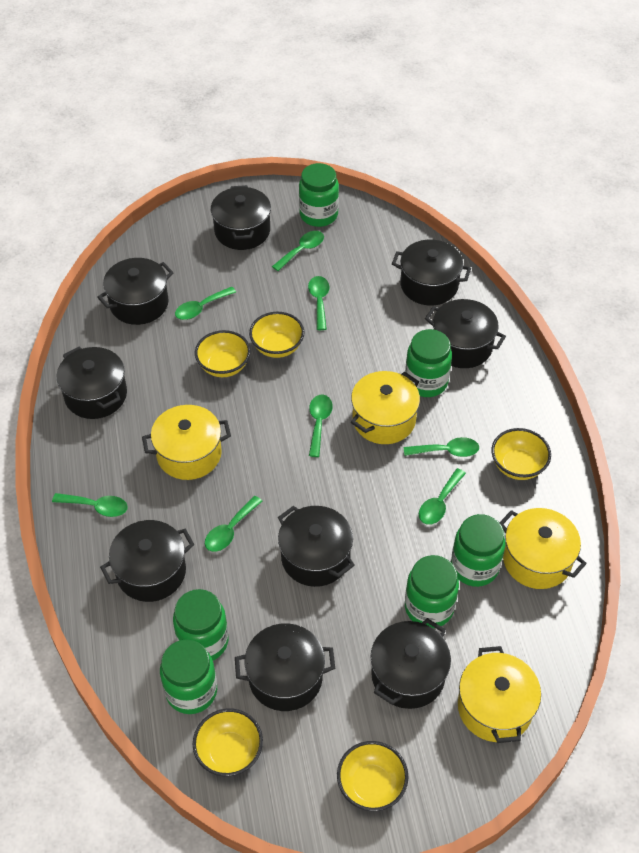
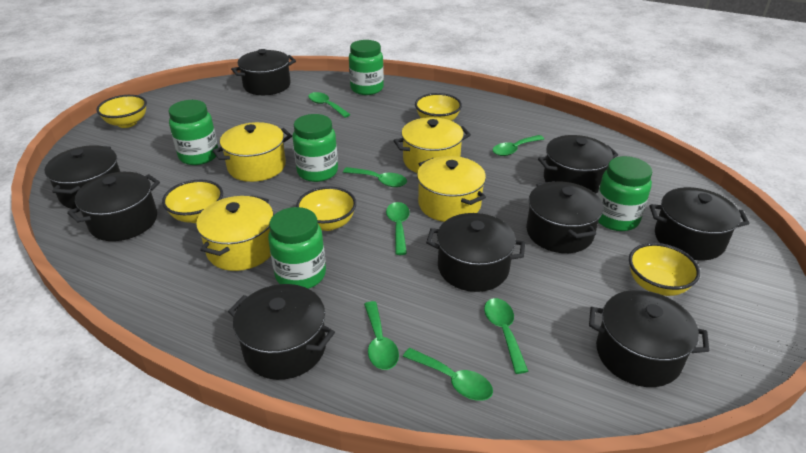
green jar: 6 -> 5
green spoon: 8 -> 7

